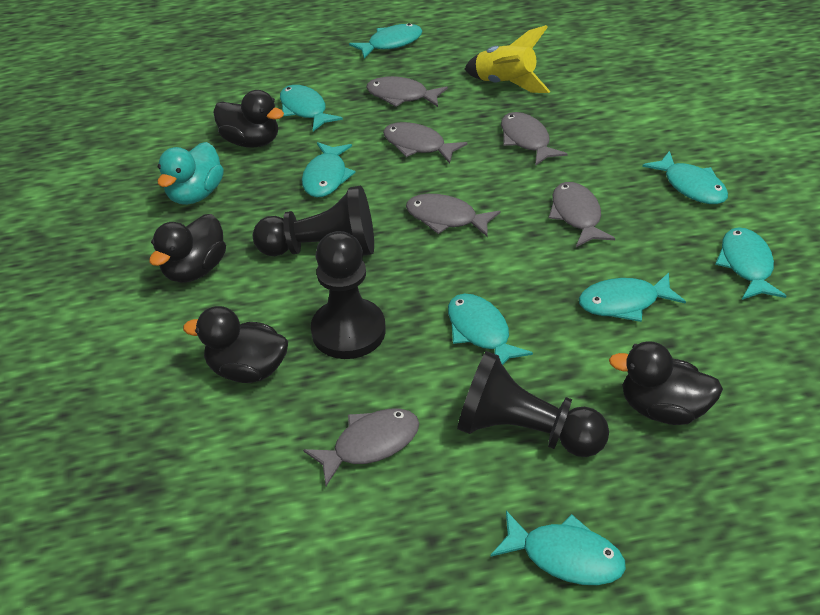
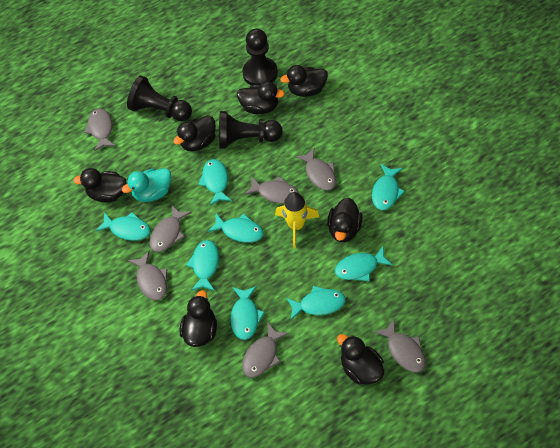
black duck: 4 -> 7
grey fish: 6 -> 7

